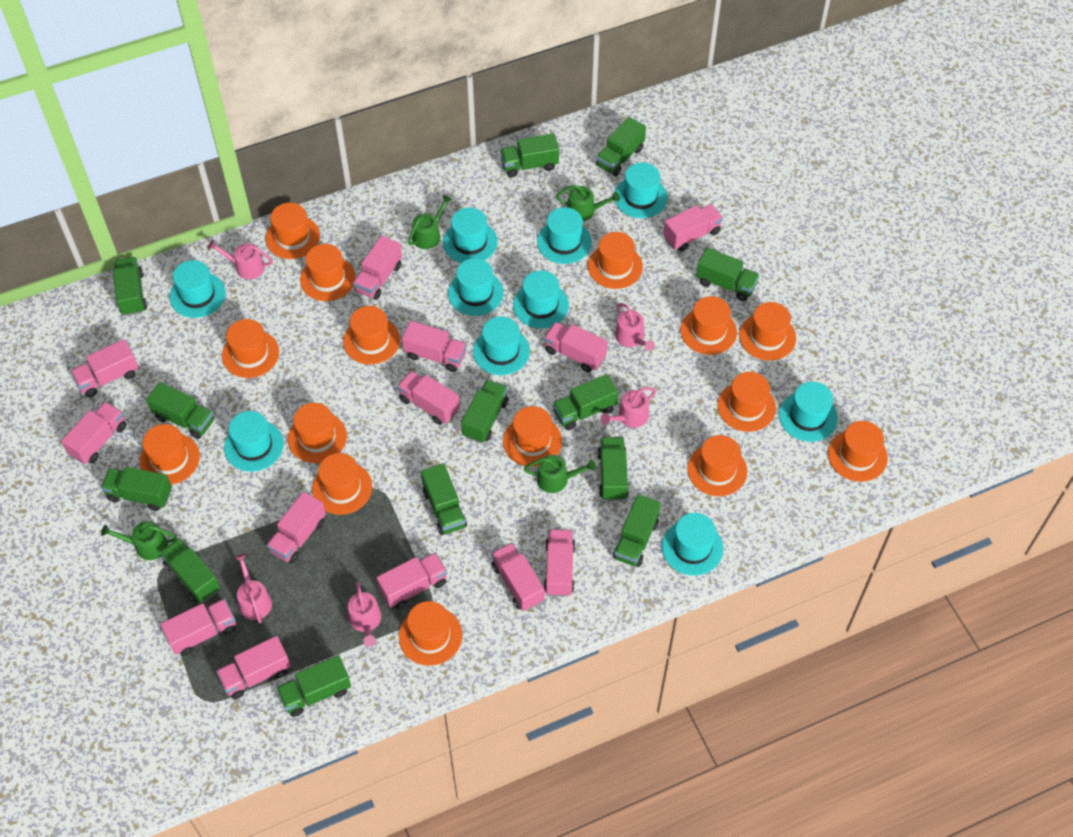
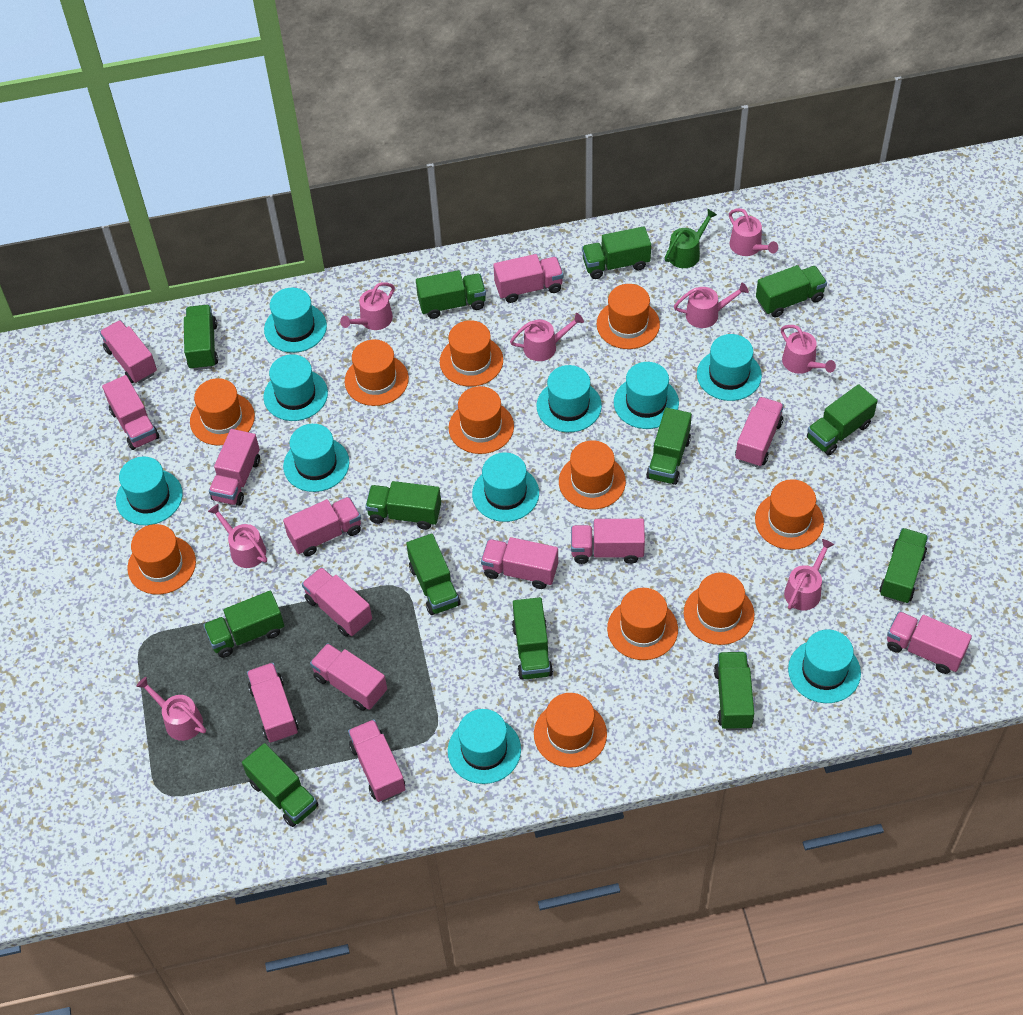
green watering can: 4 -> 1
orange hat: 15 -> 11
pink watering can: 5 -> 8

